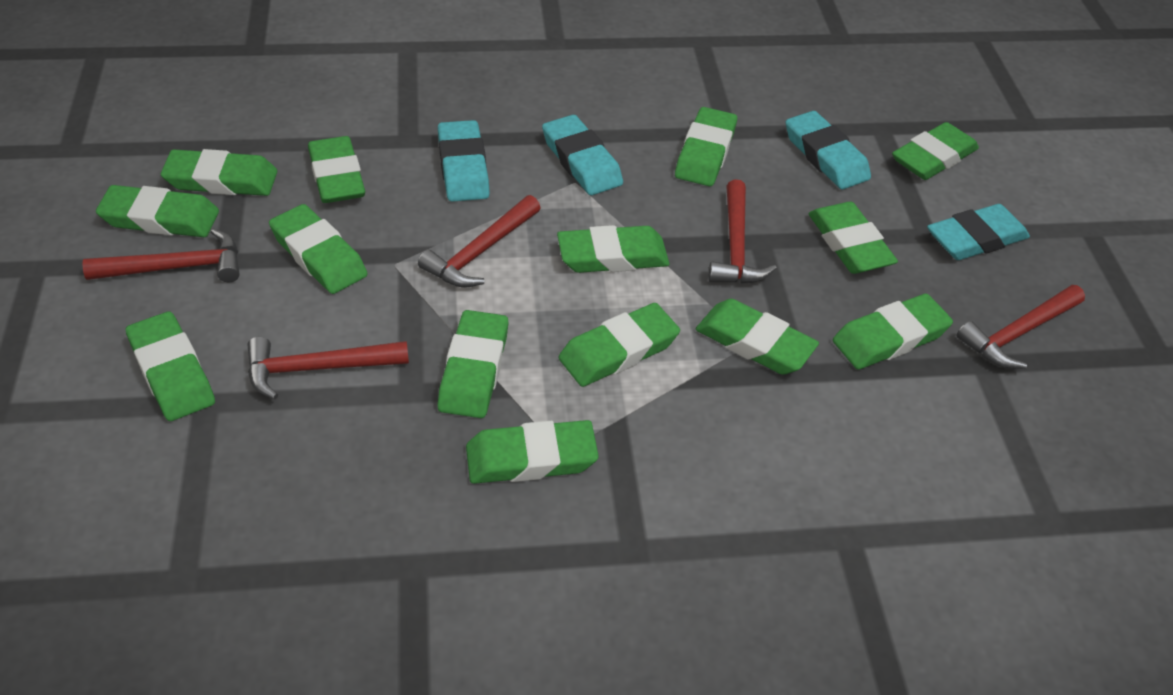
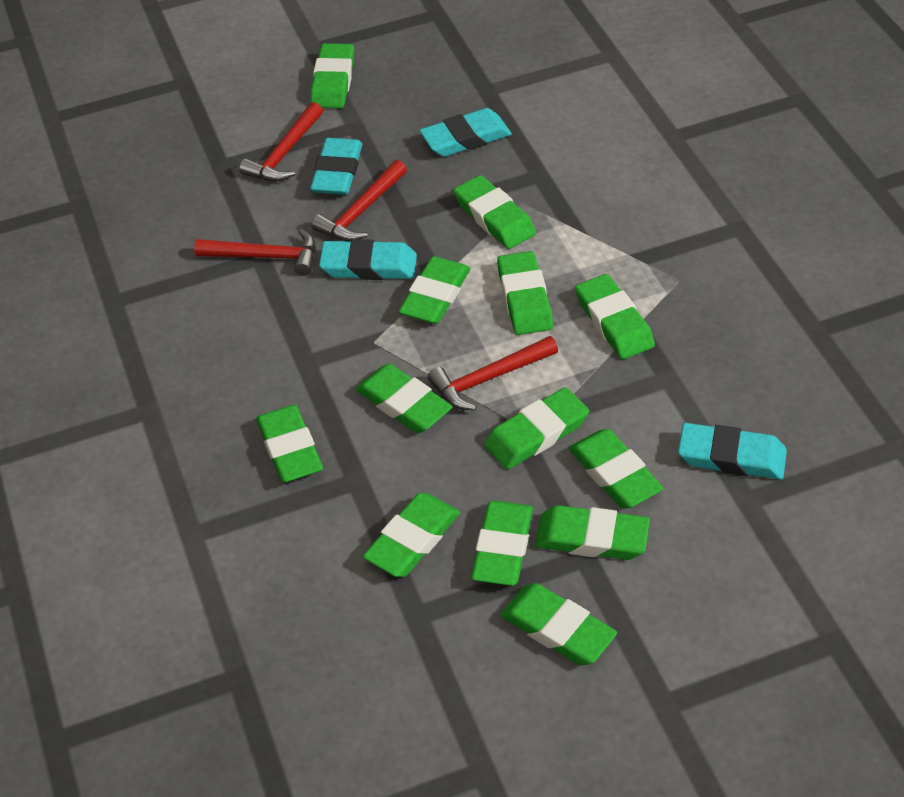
green eraser: 14 -> 13
red hammer: 5 -> 4

